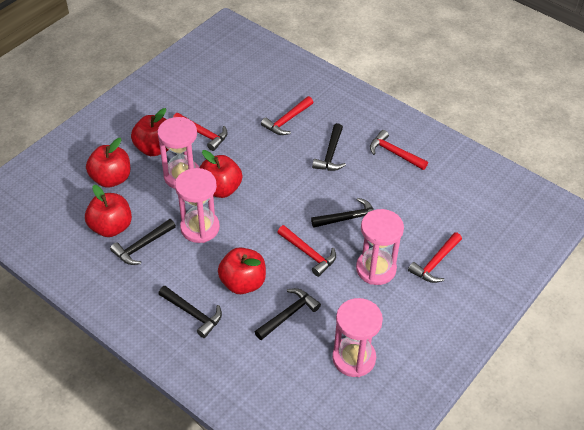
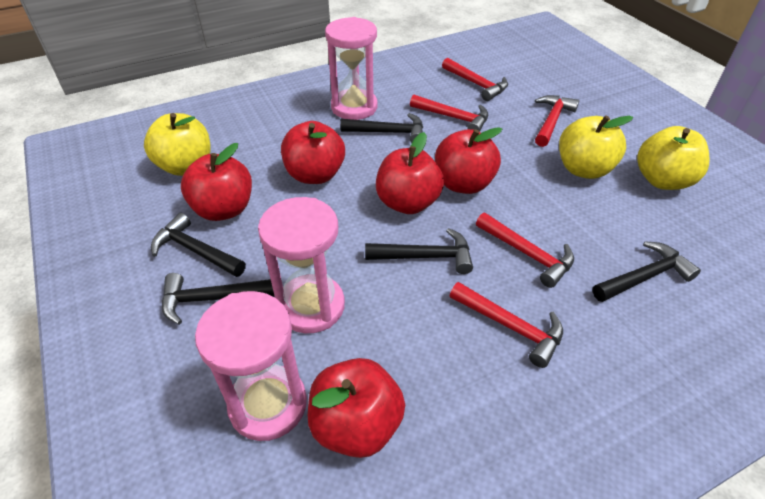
pink hourglass: 4 -> 3
yellow apple: 0 -> 3

